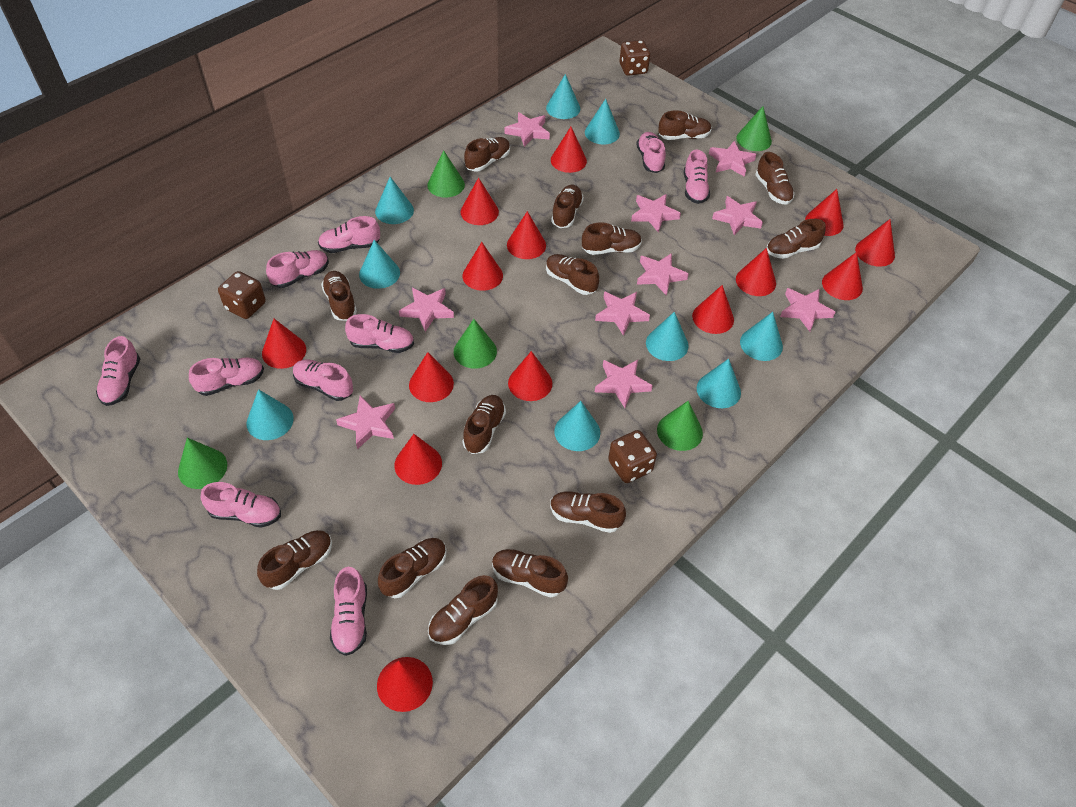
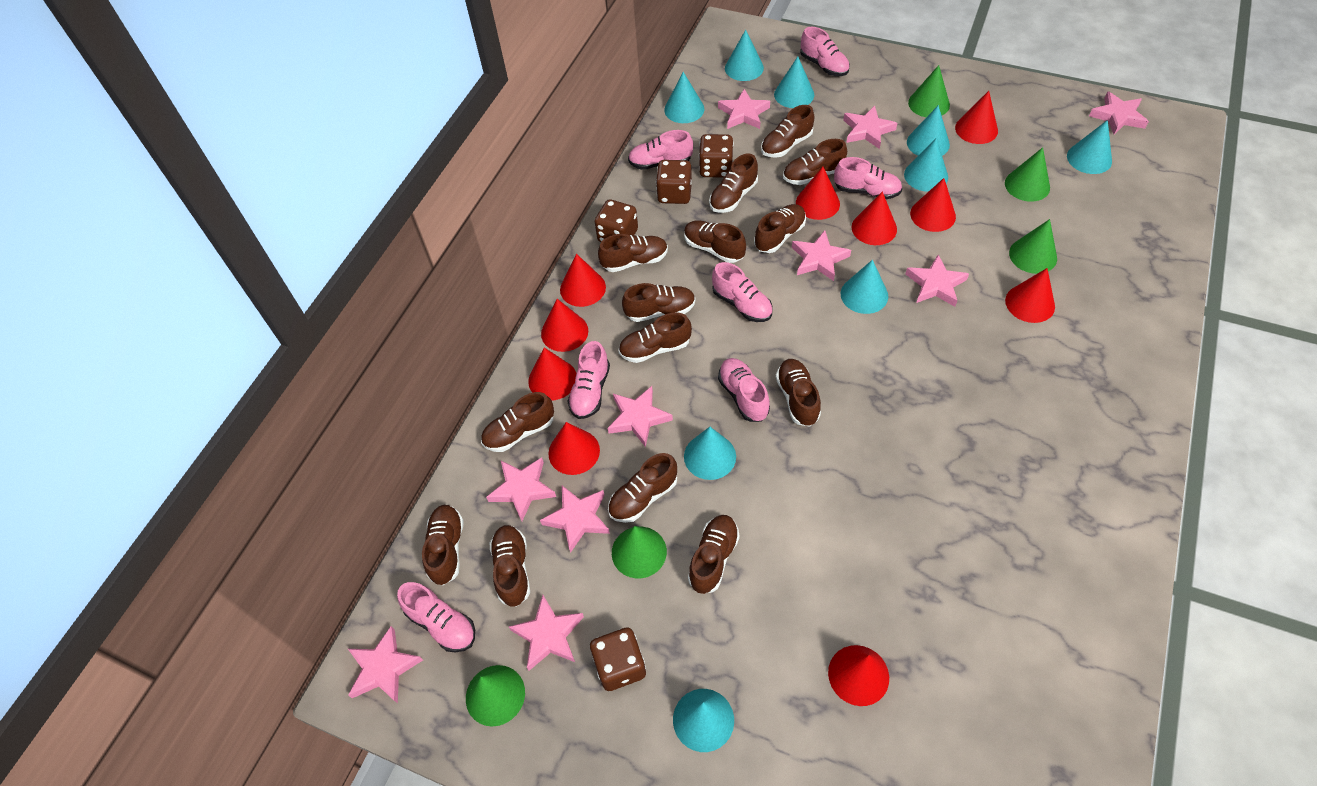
brown dice: 3 -> 4
pink shoe: 10 -> 7
red cone: 14 -> 10

